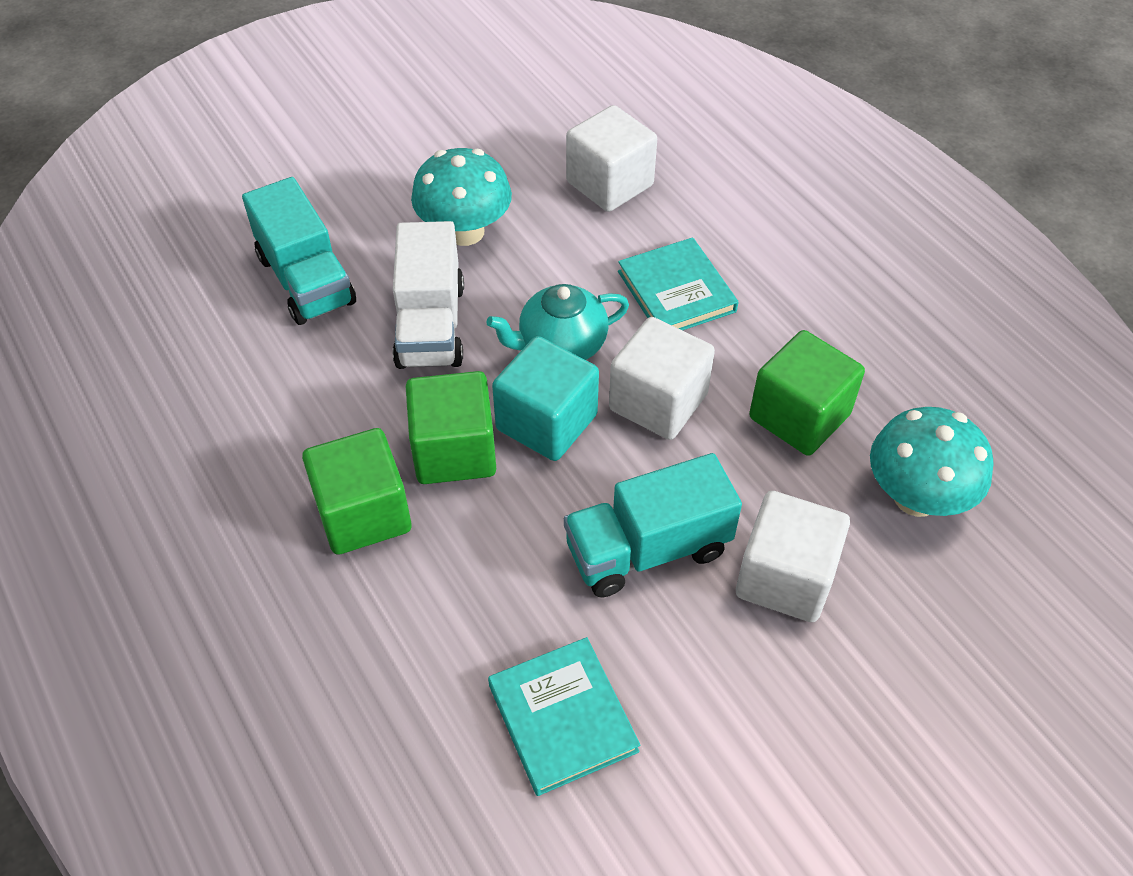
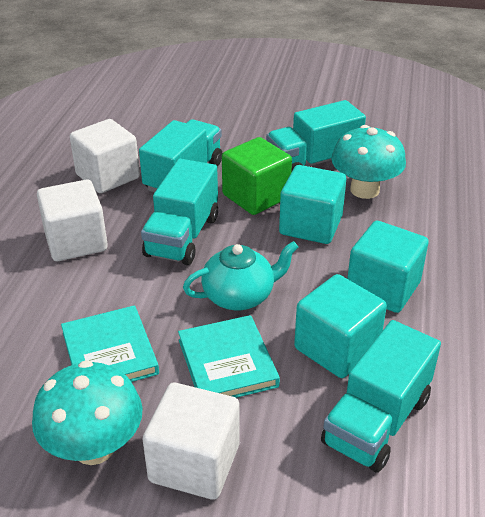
green cube: 3 -> 1
turquoise cube: 1 -> 3
turquoise truck: 2 -> 4
white truck: 1 -> 0

